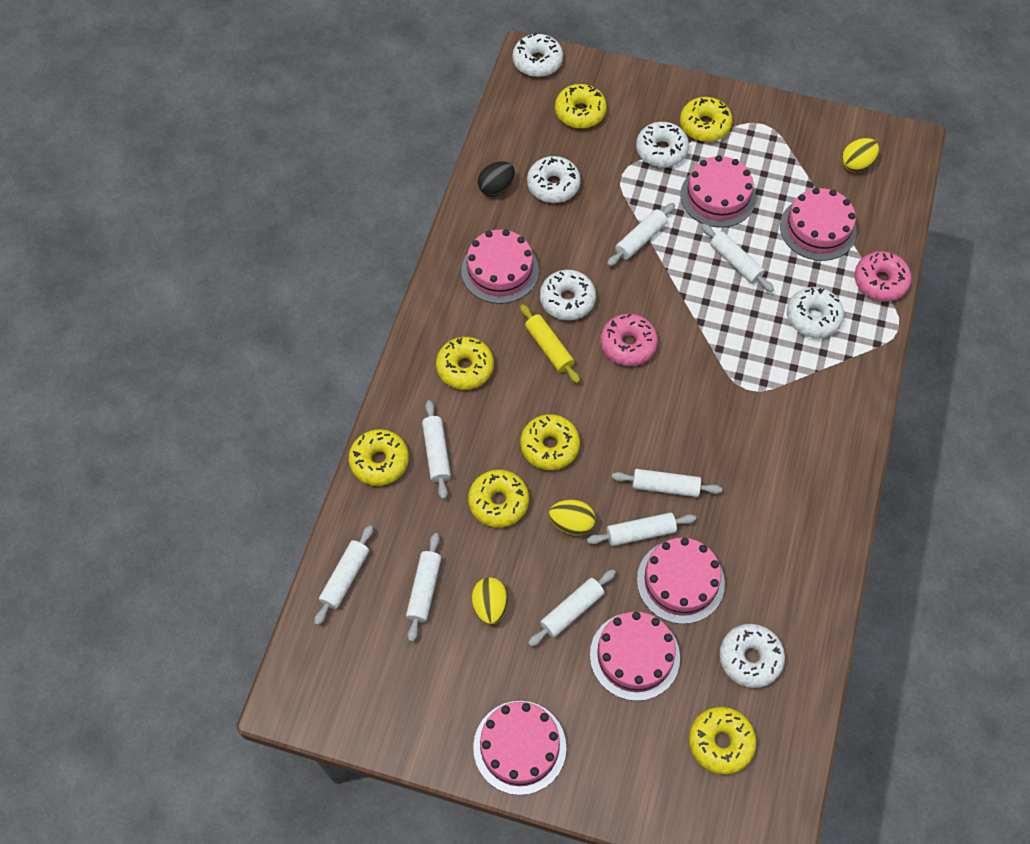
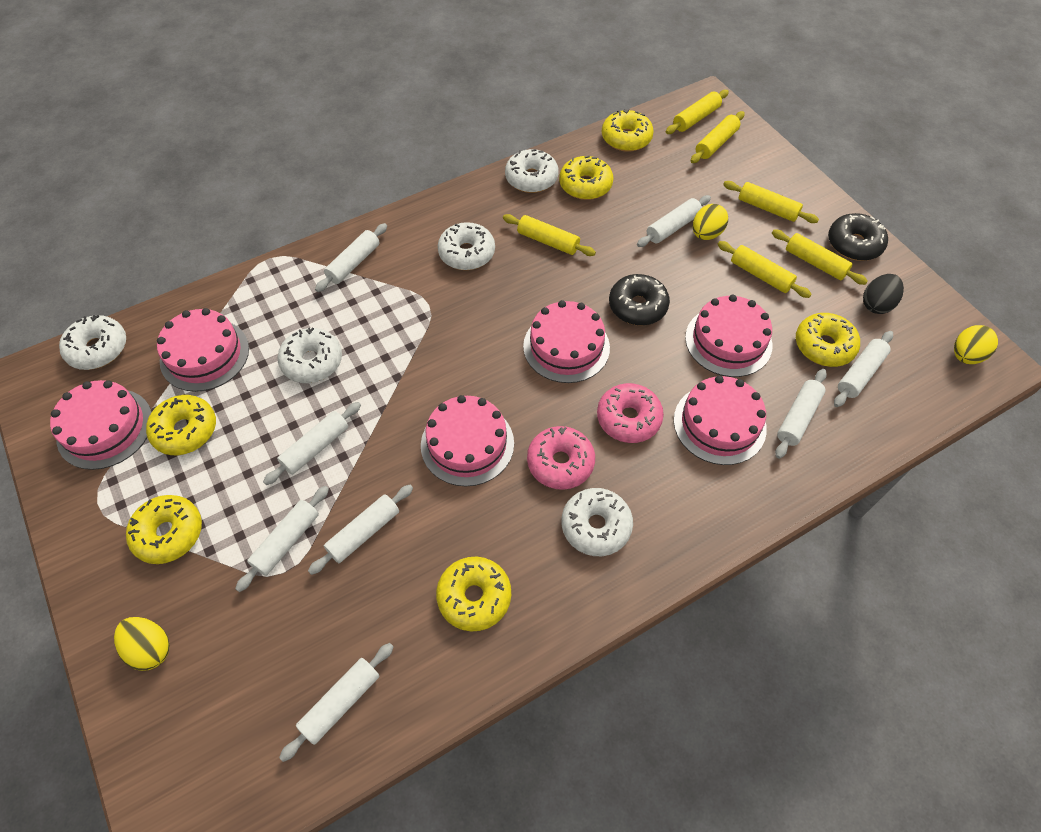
black donut: 0 -> 2
white donut: 6 -> 5
yellow donut: 7 -> 6
yellow rolling pin: 1 -> 6

